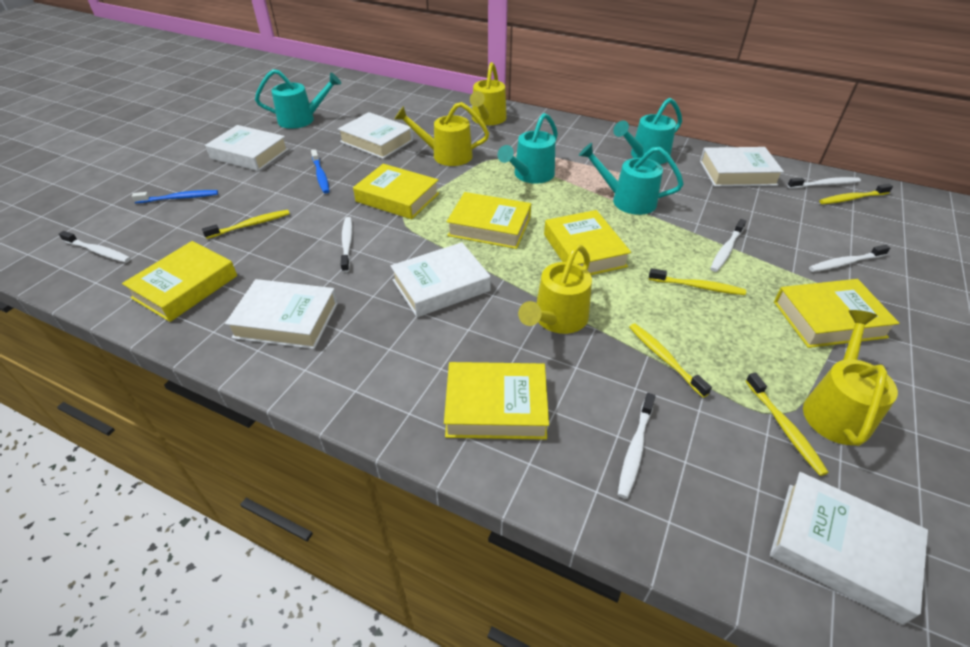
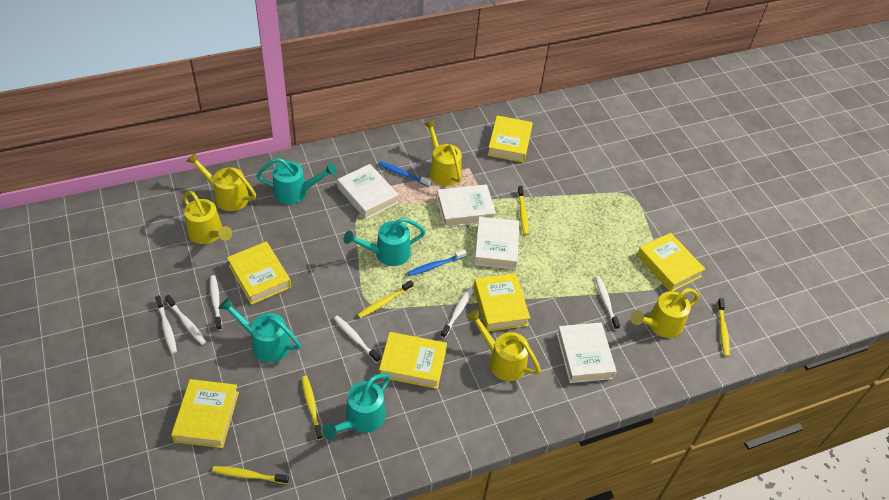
white book: 6 -> 4
yellow watering can: 4 -> 5

